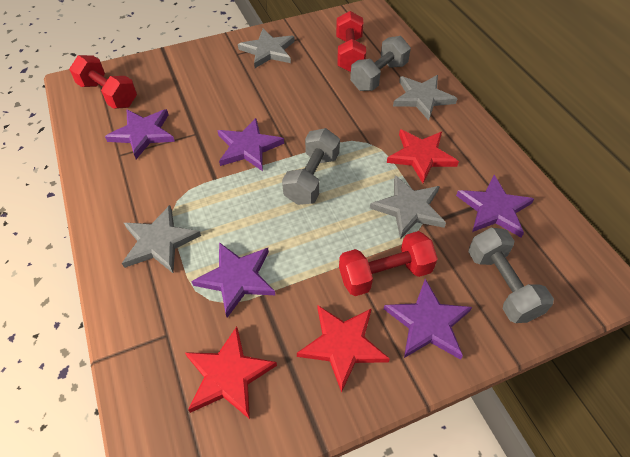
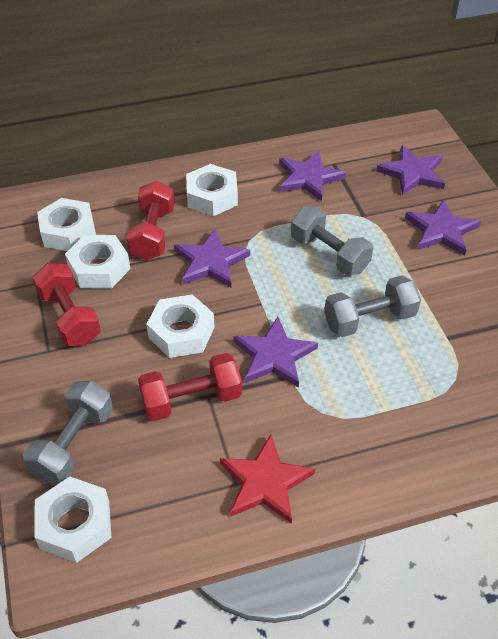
grey star: 4 -> 0
red star: 3 -> 1
white nut: 0 -> 5

